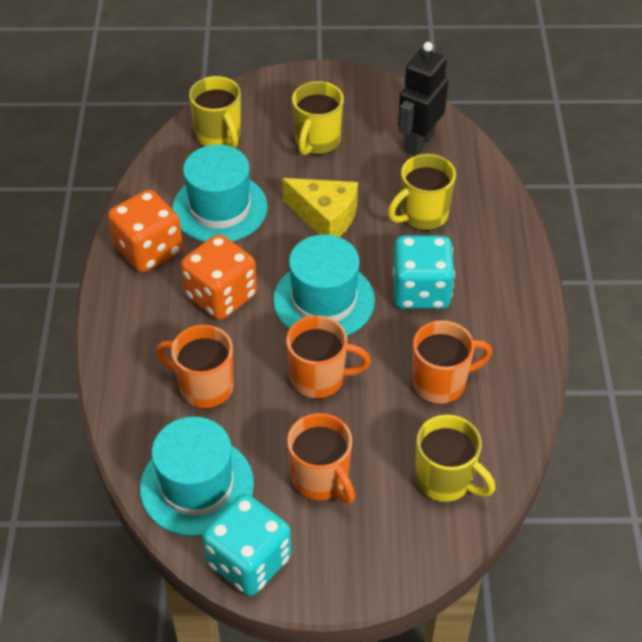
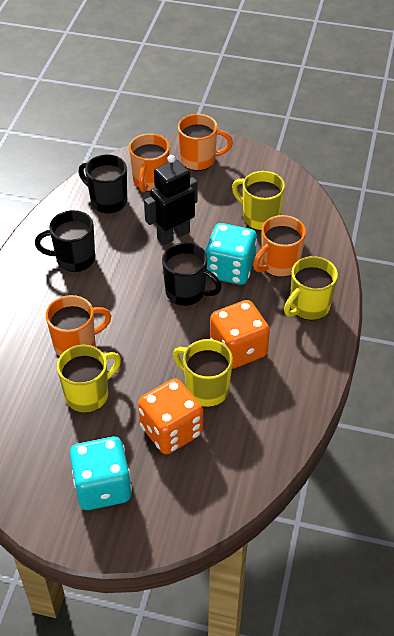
black mug: 0 -> 3
turquoise hat: 3 -> 0
yellow cheese: 1 -> 0

